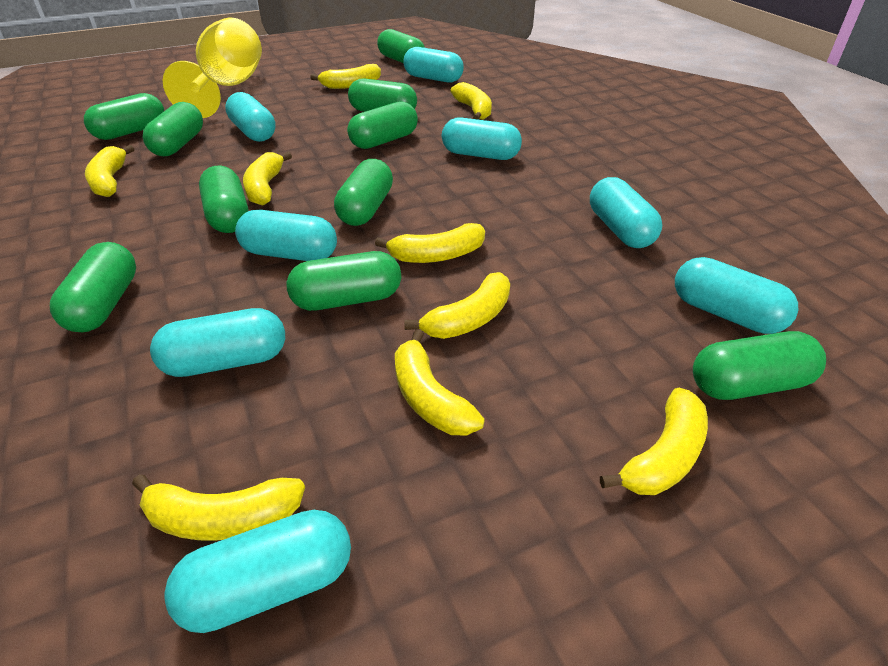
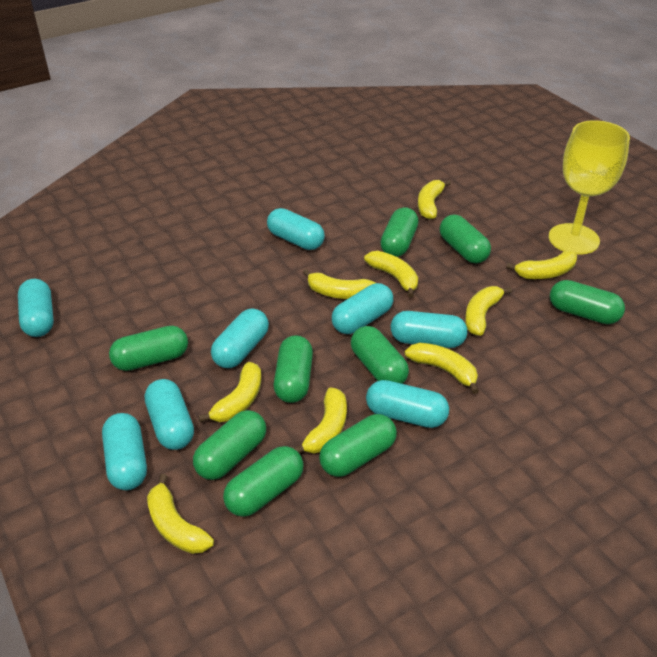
green capsule: 10 -> 9

